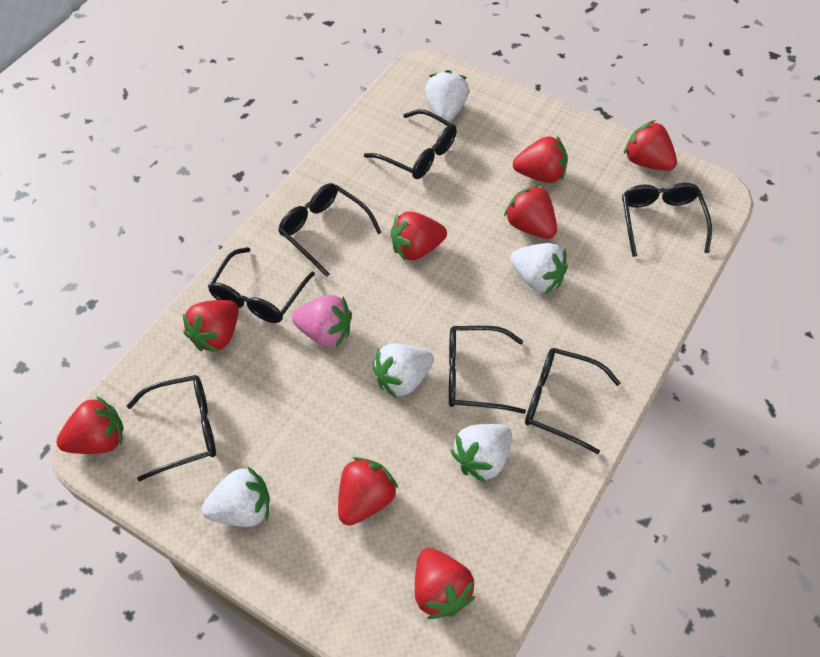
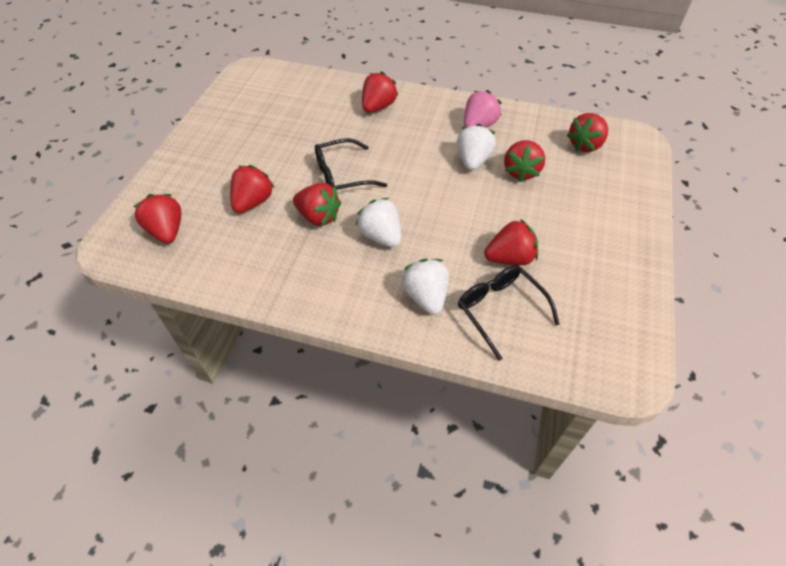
black glasses: 7 -> 2
red strawberry: 8 -> 7
white strawberry: 5 -> 3

